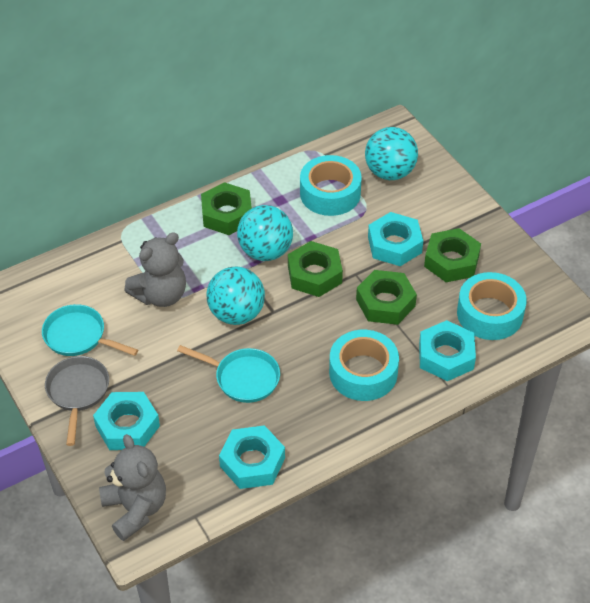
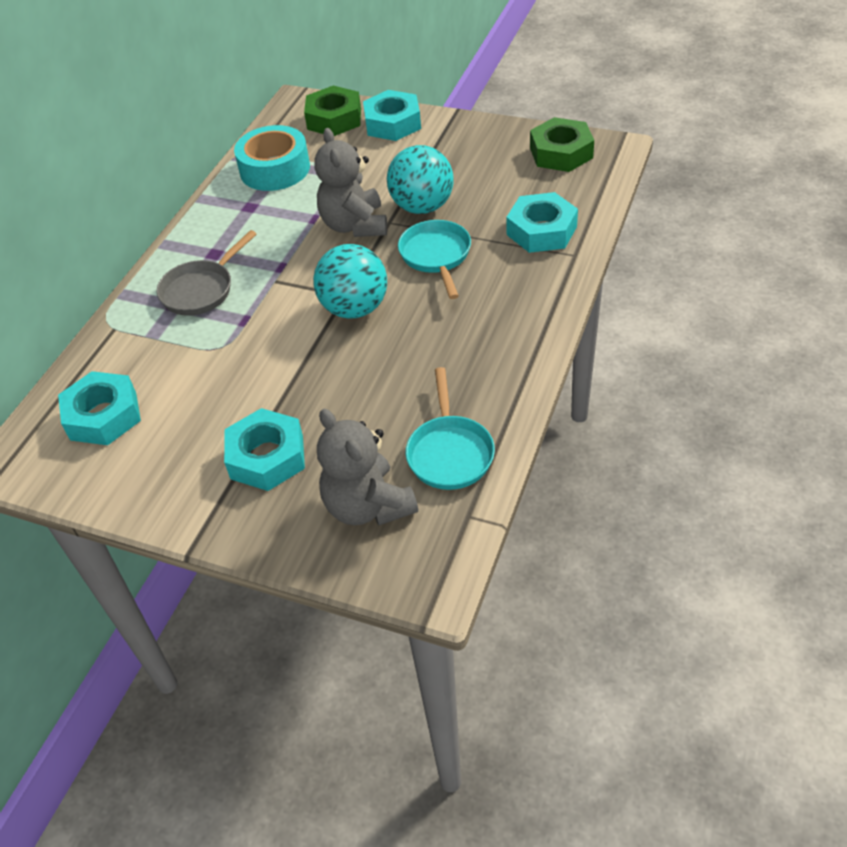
green nut: 4 -> 2
turquoise ball: 3 -> 2
turquoise tape: 3 -> 1

